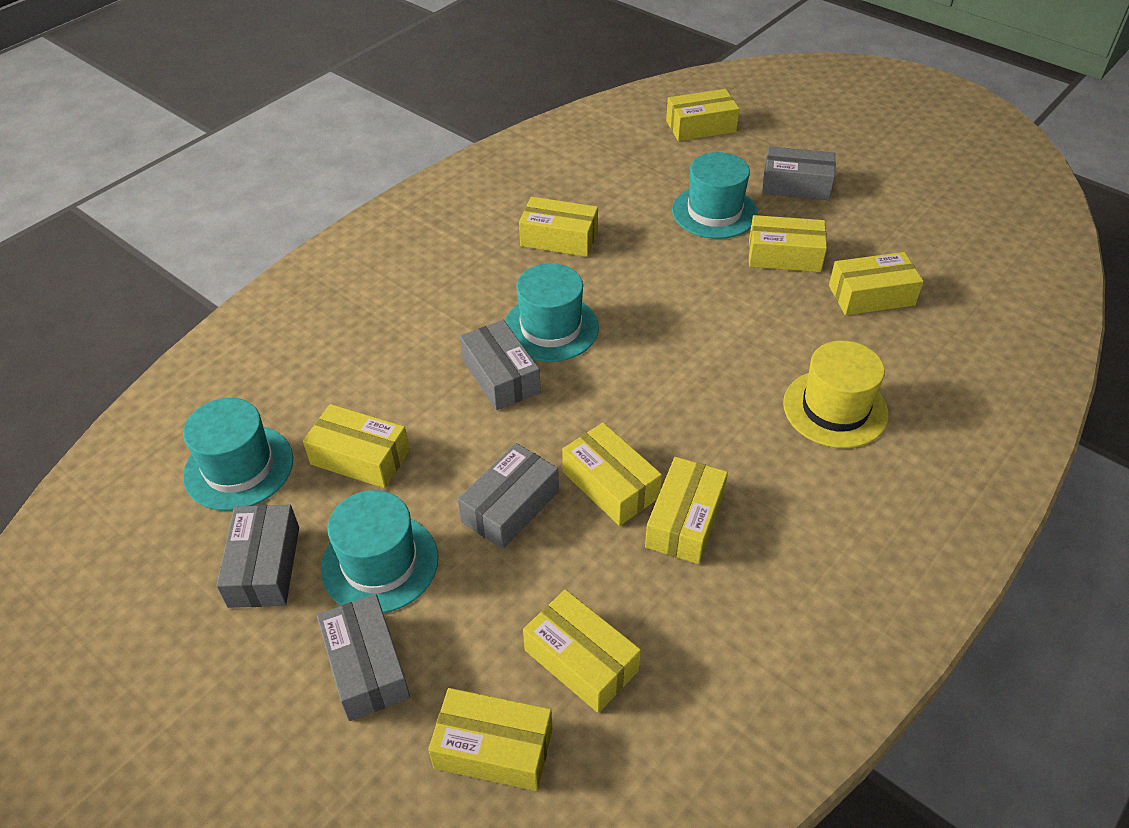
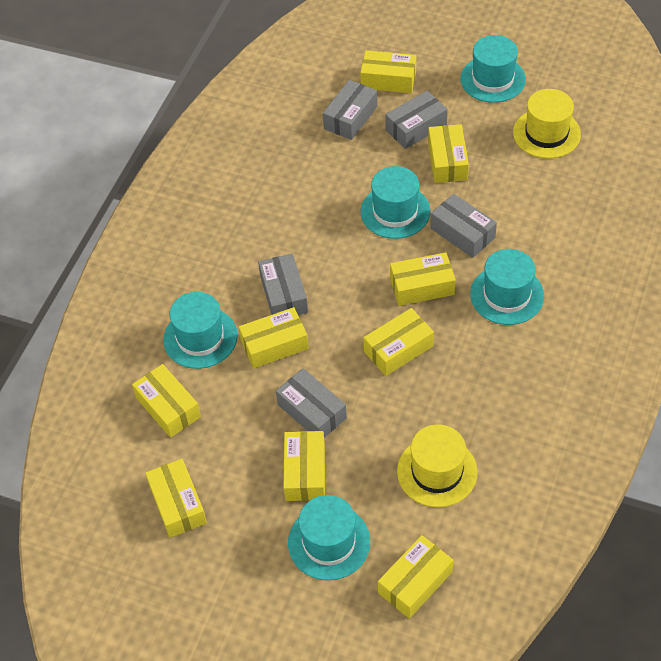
turquoise hat: 4 -> 5
yellow hat: 1 -> 2

